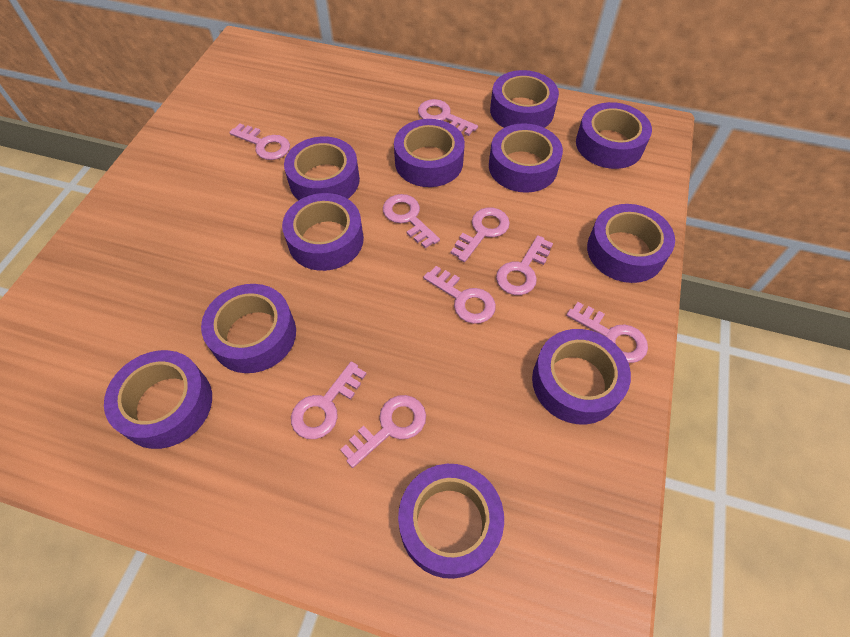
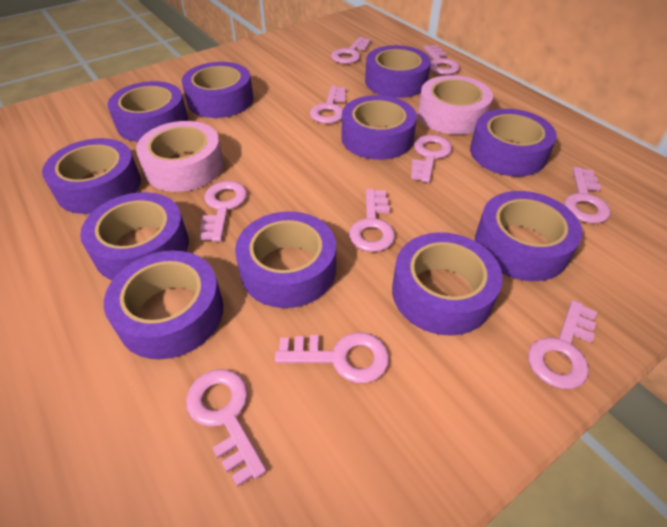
pink key: 9 -> 10
pink tape: 0 -> 2

